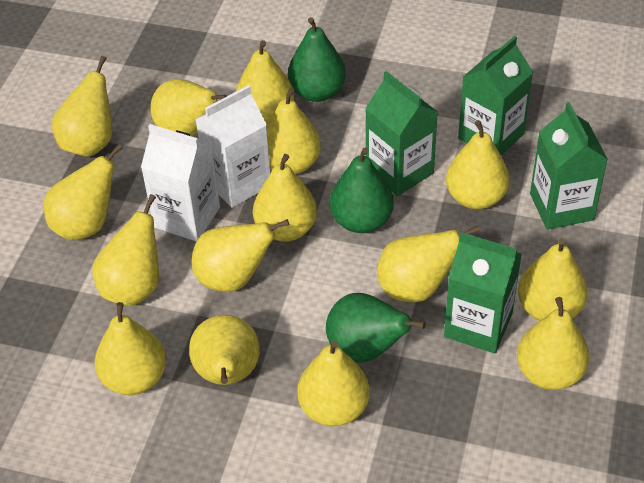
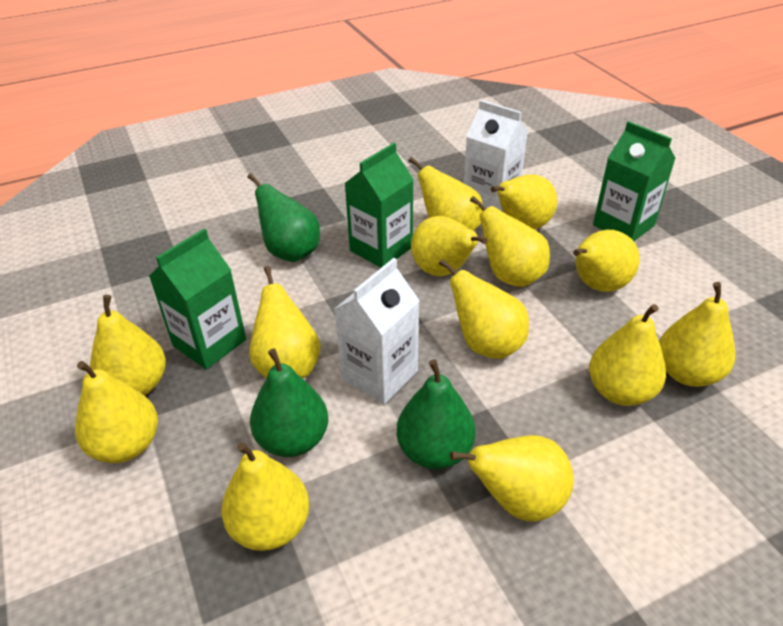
green carton: 4 -> 3
yellow pear: 15 -> 13

